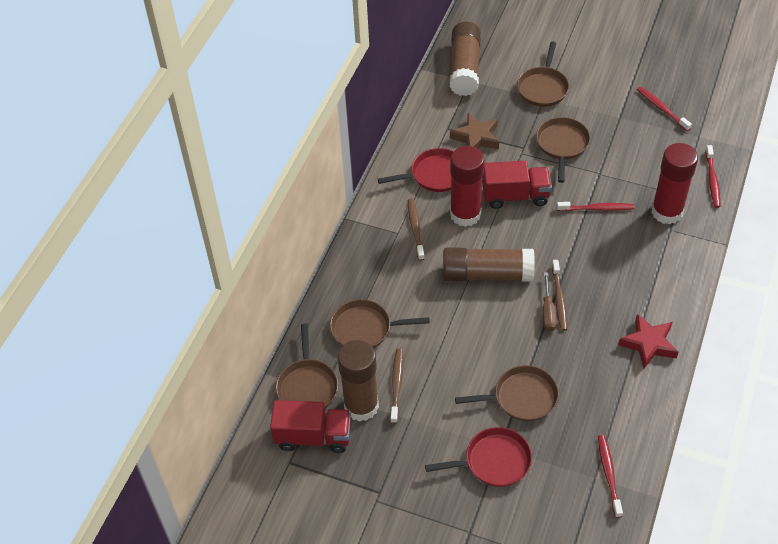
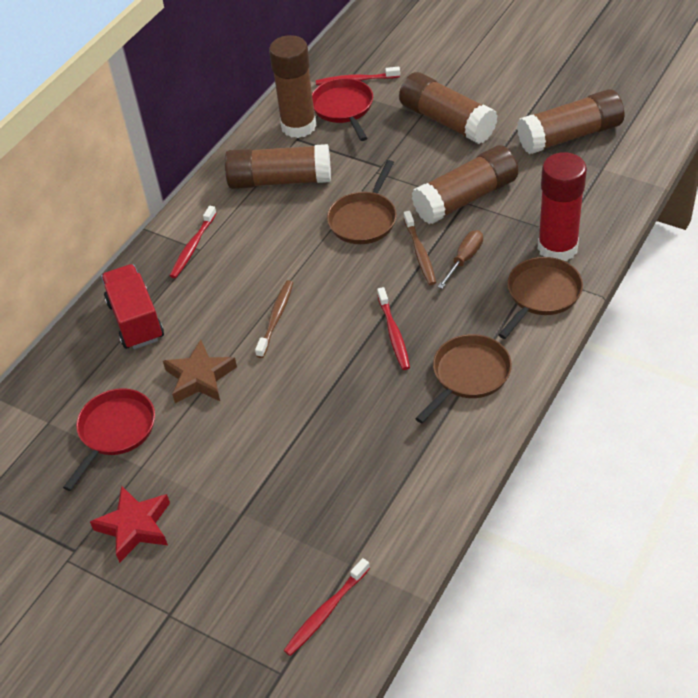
brown glue stick: 3 -> 5
brown pan: 5 -> 3
brown toothbrush: 3 -> 2
red glue stick: 2 -> 1
red truck: 2 -> 1

